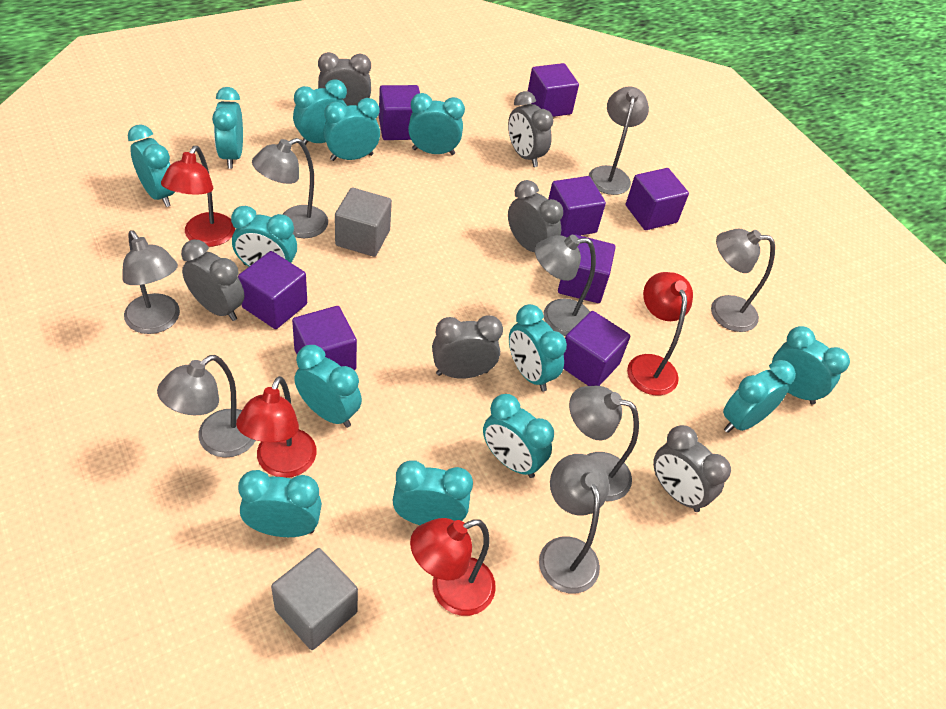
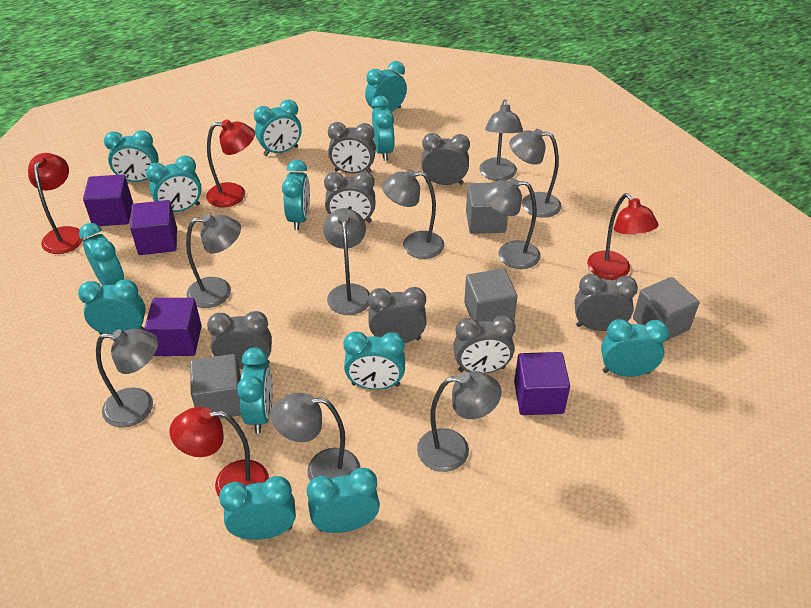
grey clock: 6 -> 7
grey cube: 2 -> 4
grey lamp: 8 -> 9
purple cube: 8 -> 4

